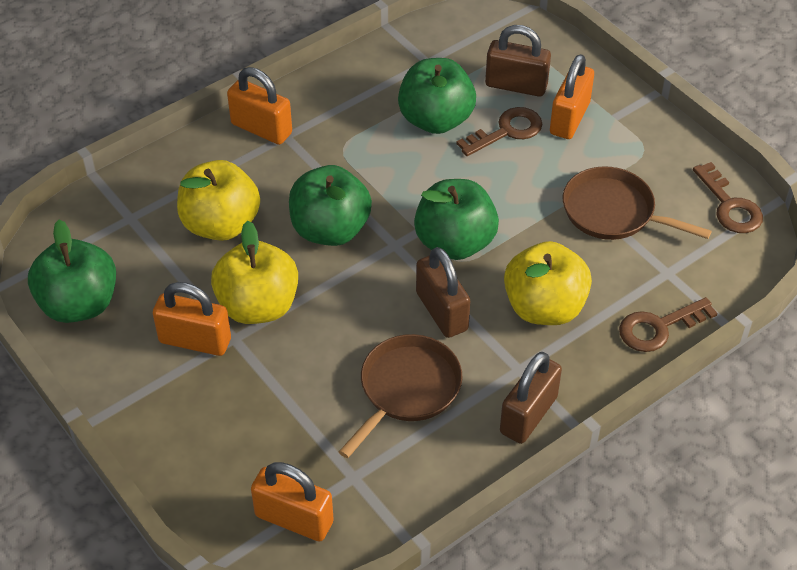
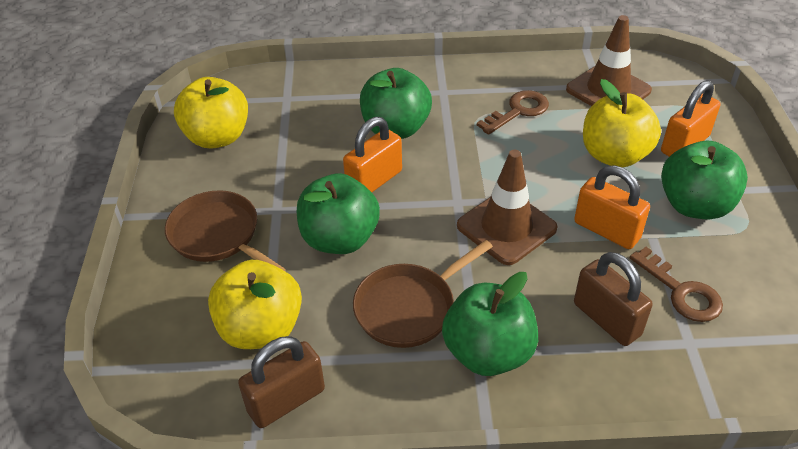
brown key: 3 -> 2
brown padlock: 3 -> 2
brown traffic cone: 0 -> 2
orange padlock: 4 -> 3

